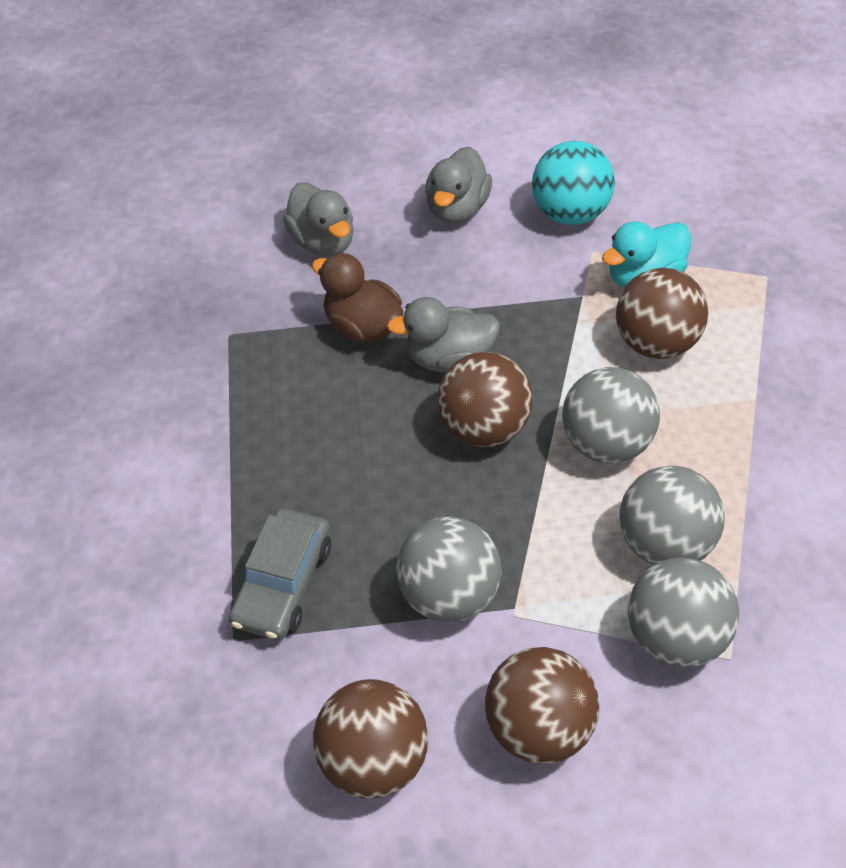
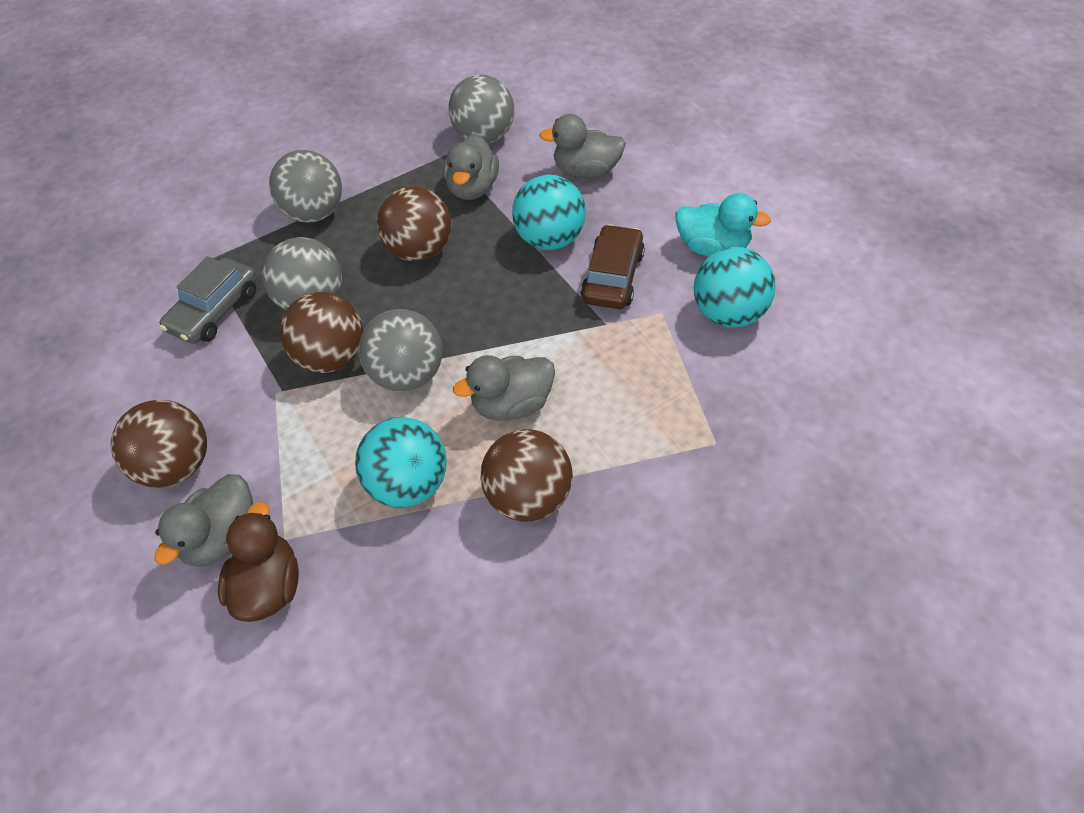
brown car: 0 -> 1
grey duck: 3 -> 4
turquoise ball: 1 -> 3

